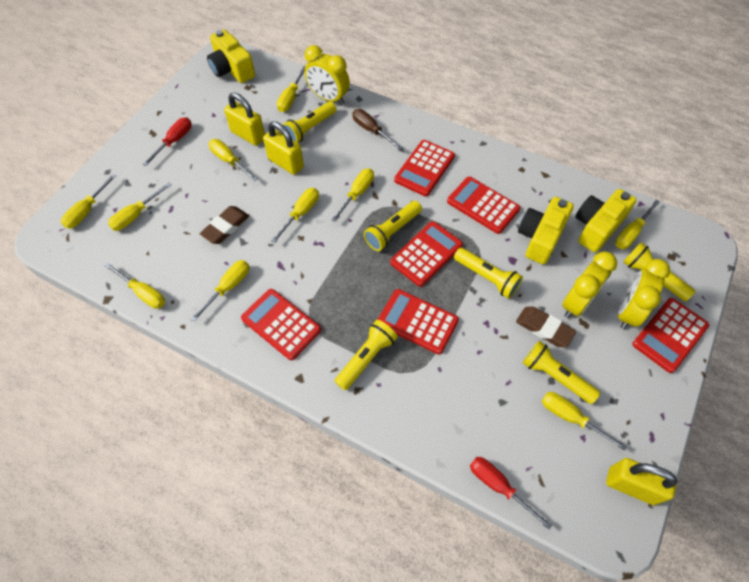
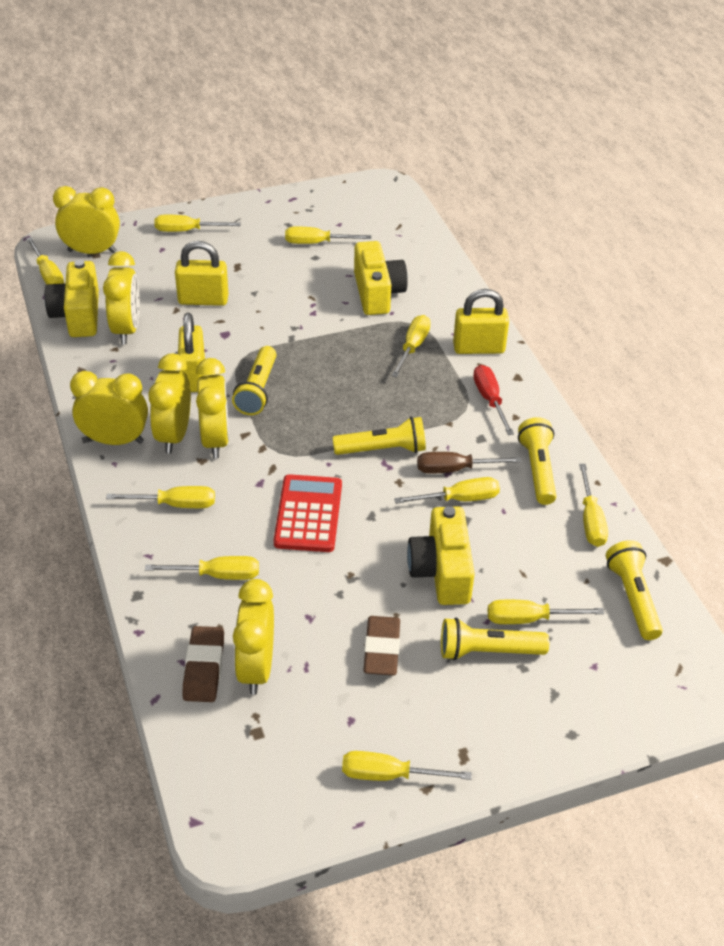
red calculator: 6 -> 1
red screwdriver: 2 -> 1
yellow clock: 3 -> 6
yellow flashlight: 6 -> 5

